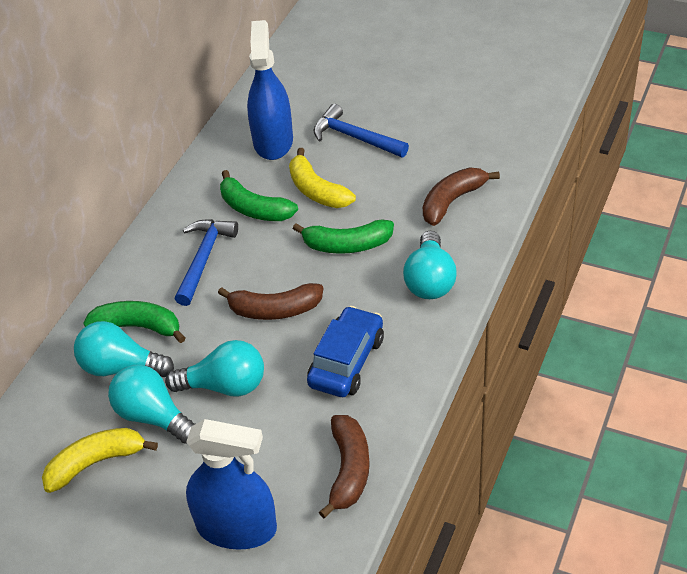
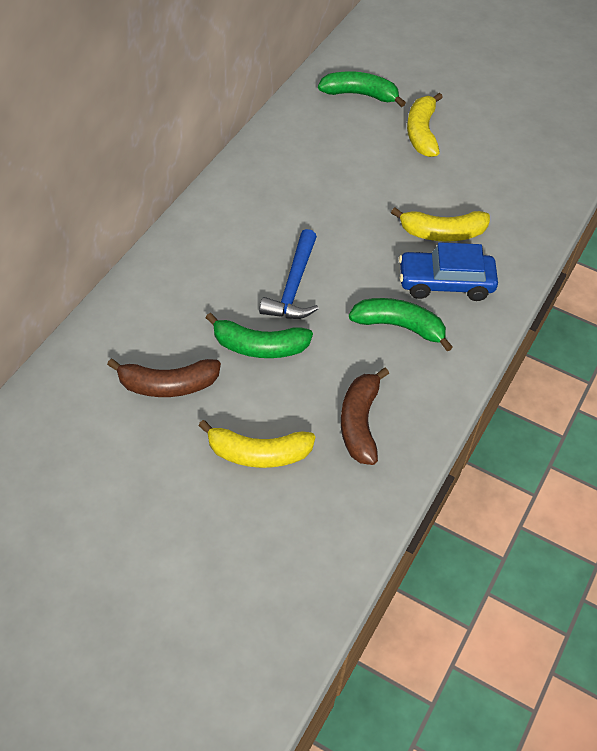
blue hammer: 2 -> 1
blue spray bottle: 2 -> 0
brown banana: 3 -> 2
turquoise light bulb: 4 -> 0
yellow banana: 2 -> 3

